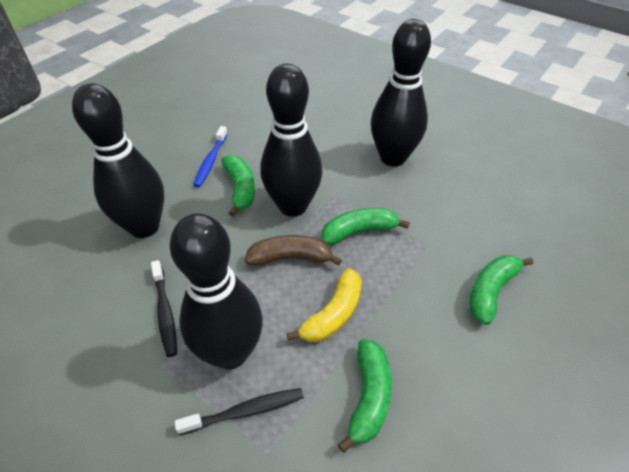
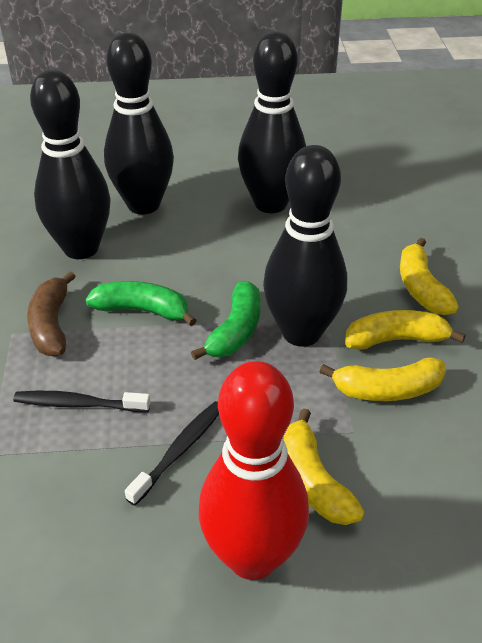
blue toothbrush: 1 -> 0
green banana: 4 -> 2
red bowling pin: 0 -> 1
yellow banana: 1 -> 4

